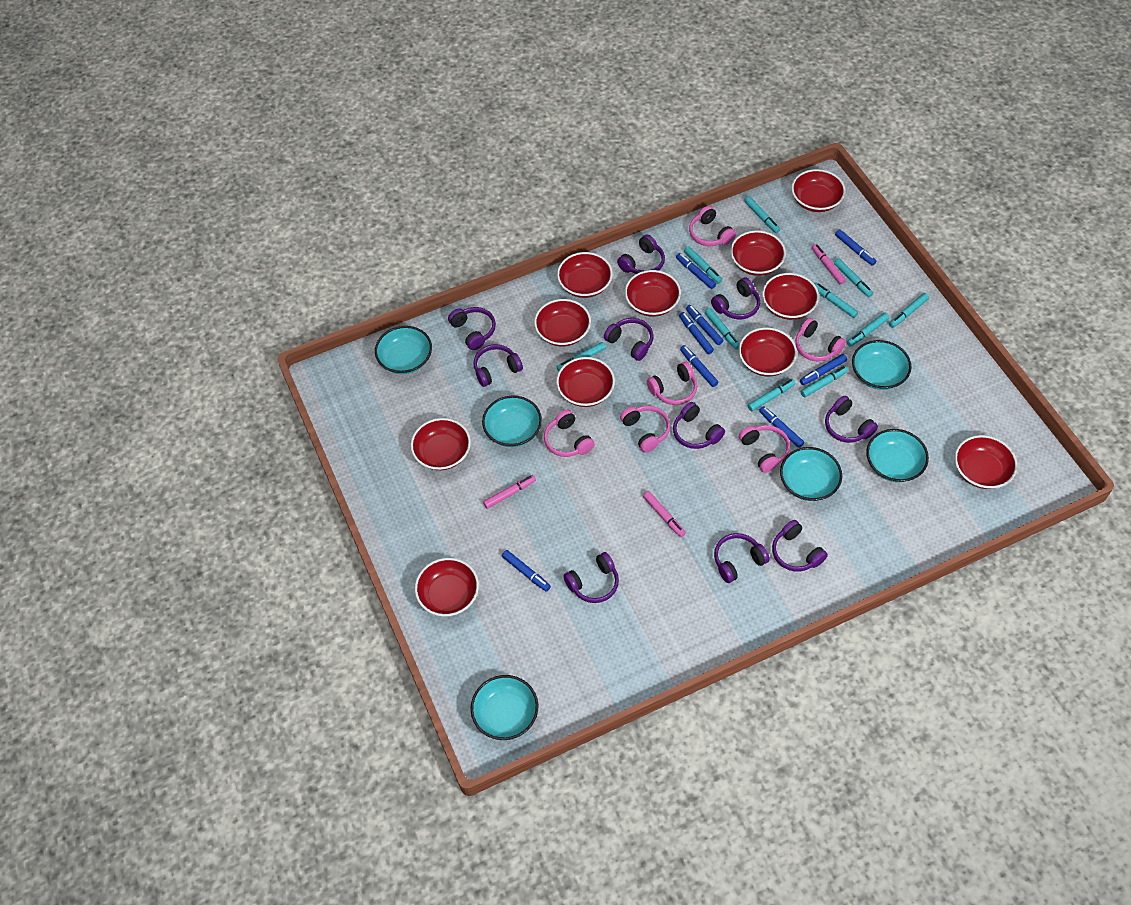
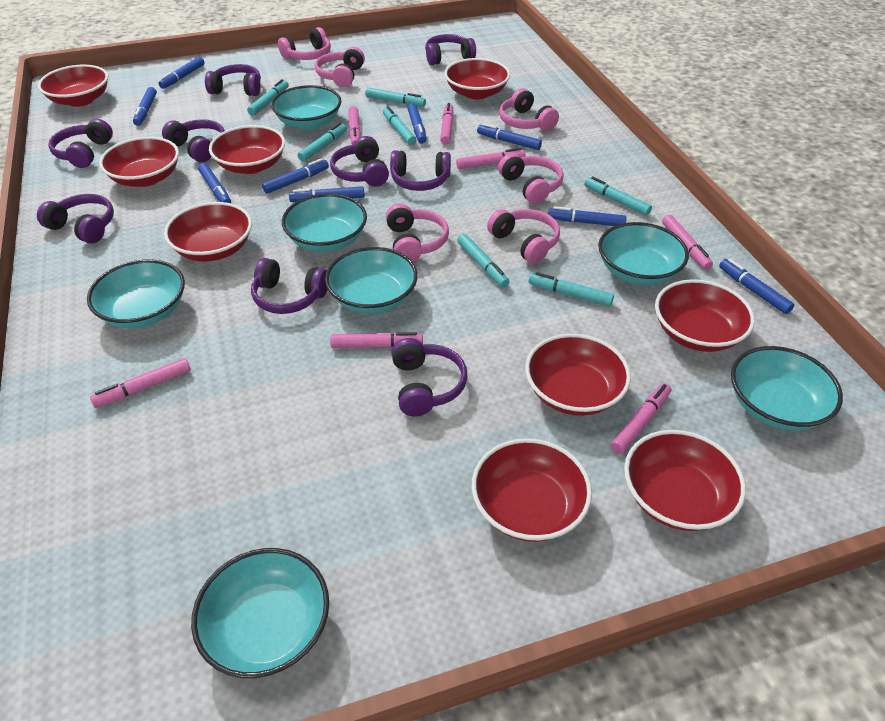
blue marker: 8 -> 9
pink marker: 3 -> 7
purple headphones: 10 -> 9
red bowl: 11 -> 9
turquoise bowl: 6 -> 7
turquoise marker: 10 -> 7

